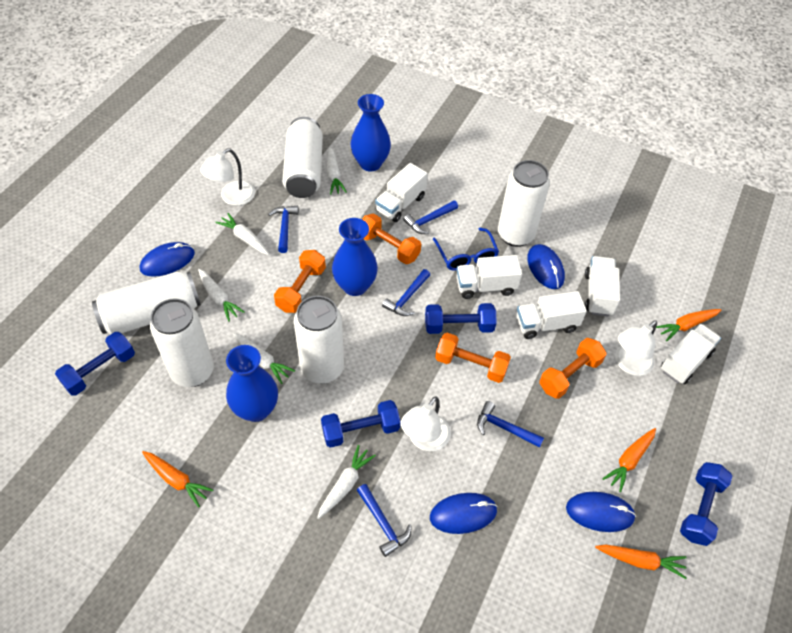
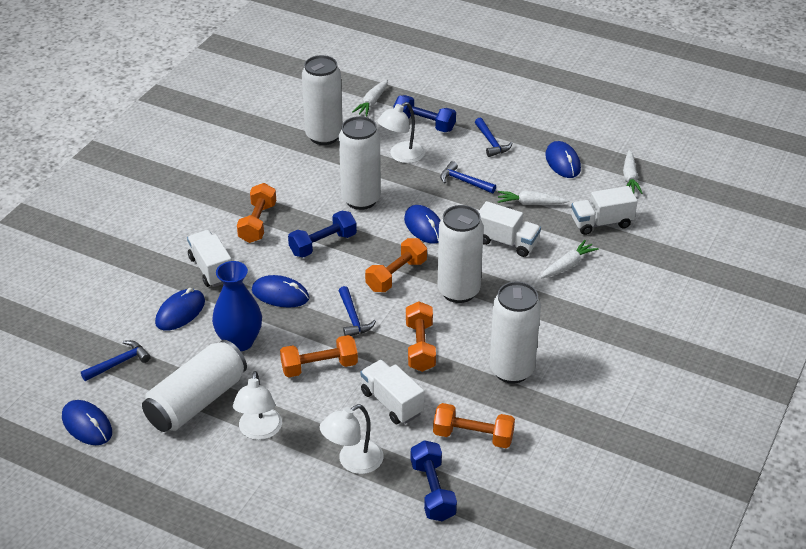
blue dumbbell: 4 -> 3
blue glasses: 1 -> 0
blue hammer: 5 -> 4
blue mouse: 4 -> 5
blue vase: 3 -> 1
orange carrot: 4 -> 0
orange dumbbell: 4 -> 5
white carrot: 5 -> 4
white truck: 5 -> 4

